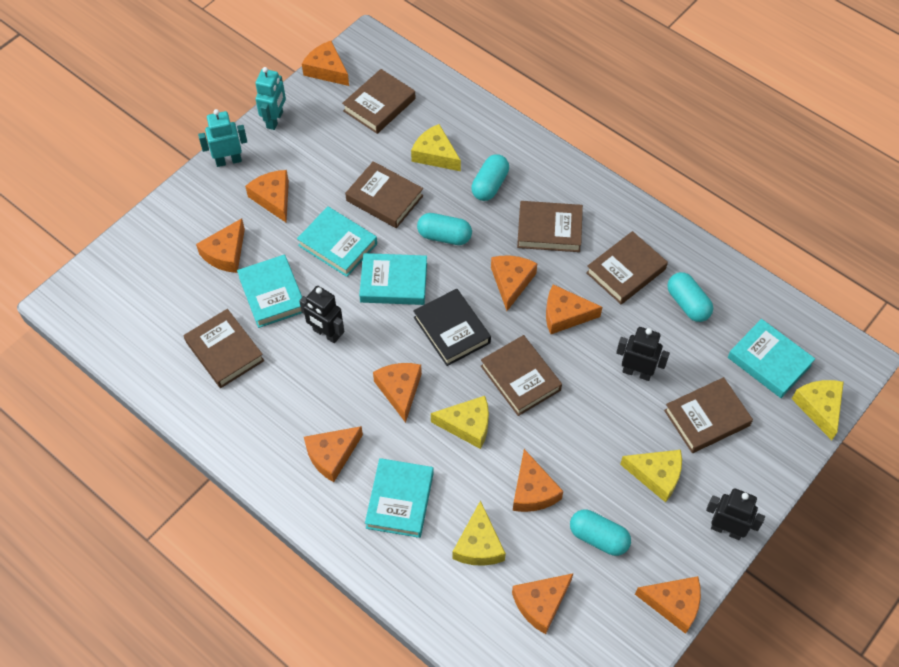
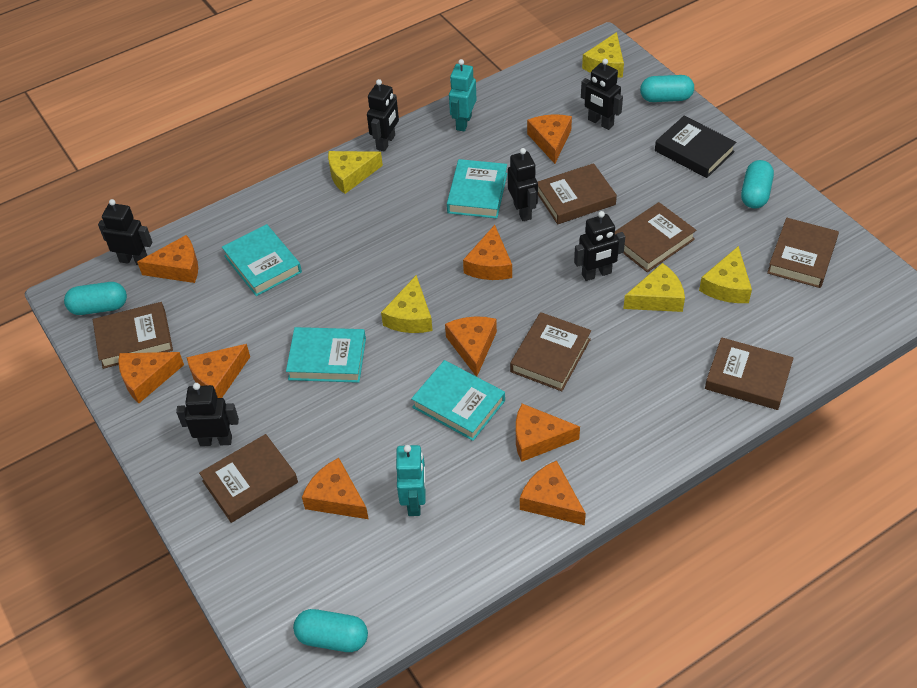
black robot: 3 -> 6
orange cheese: 10 -> 9
turquoise book: 5 -> 4

